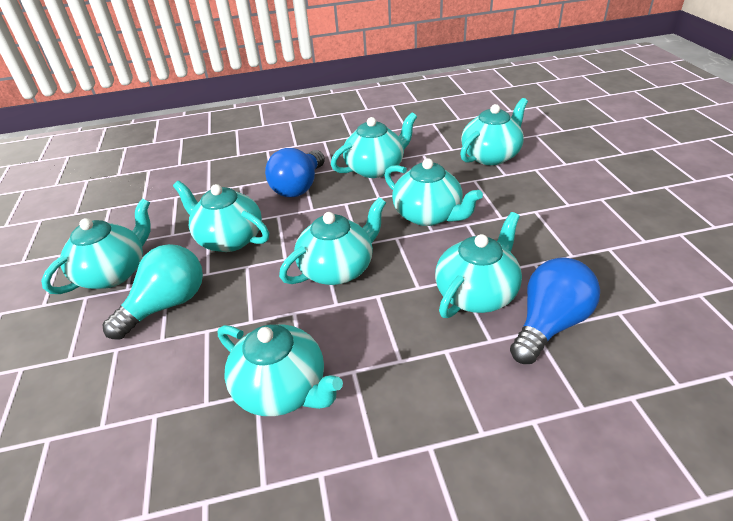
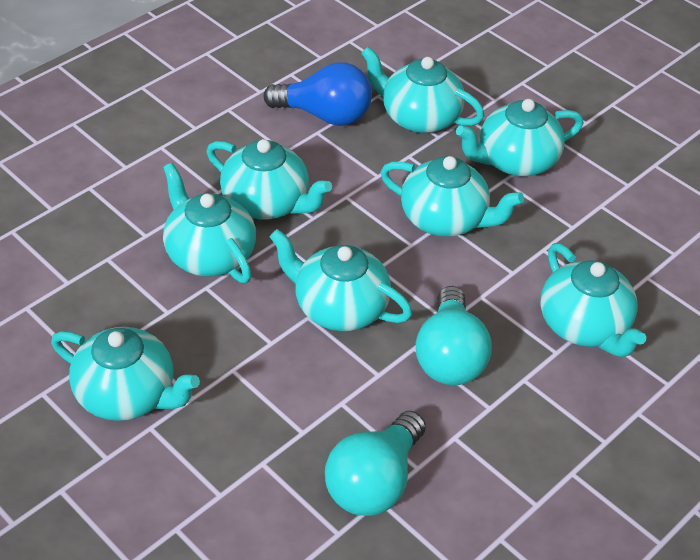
blue light bulb: 2 -> 1
turquoise light bulb: 1 -> 2

